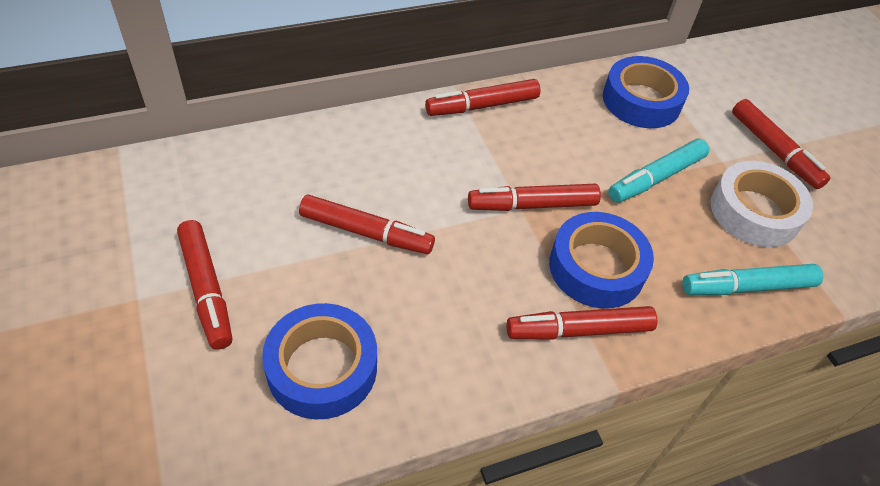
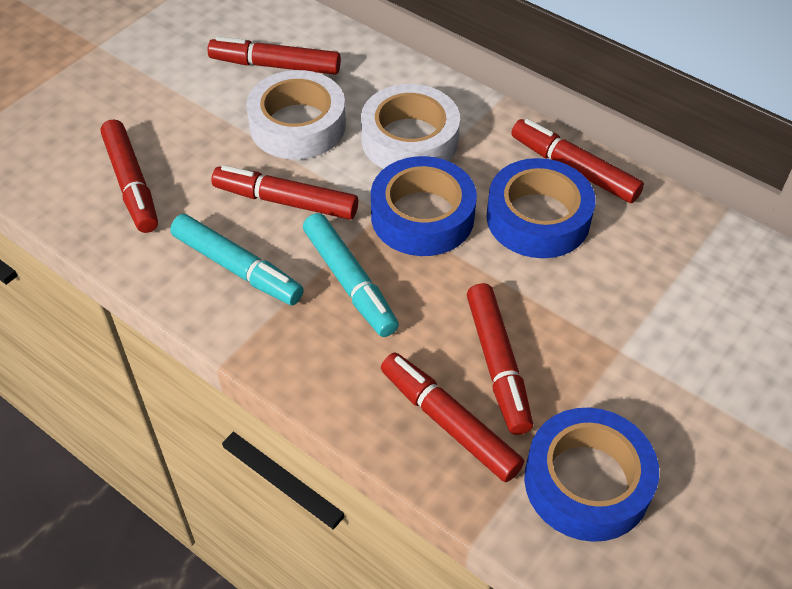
white tape: 1 -> 2

